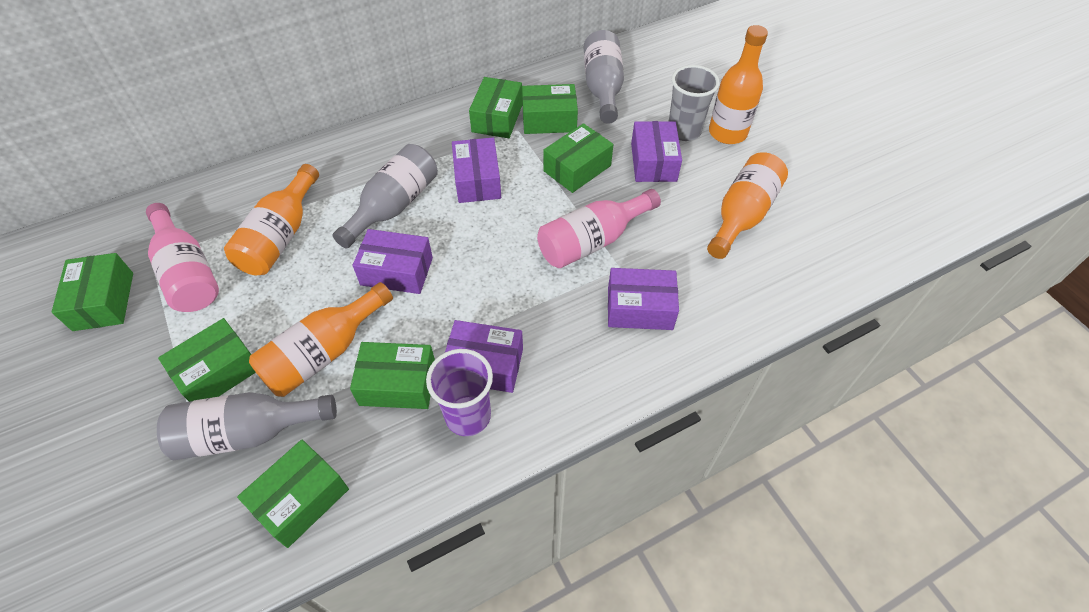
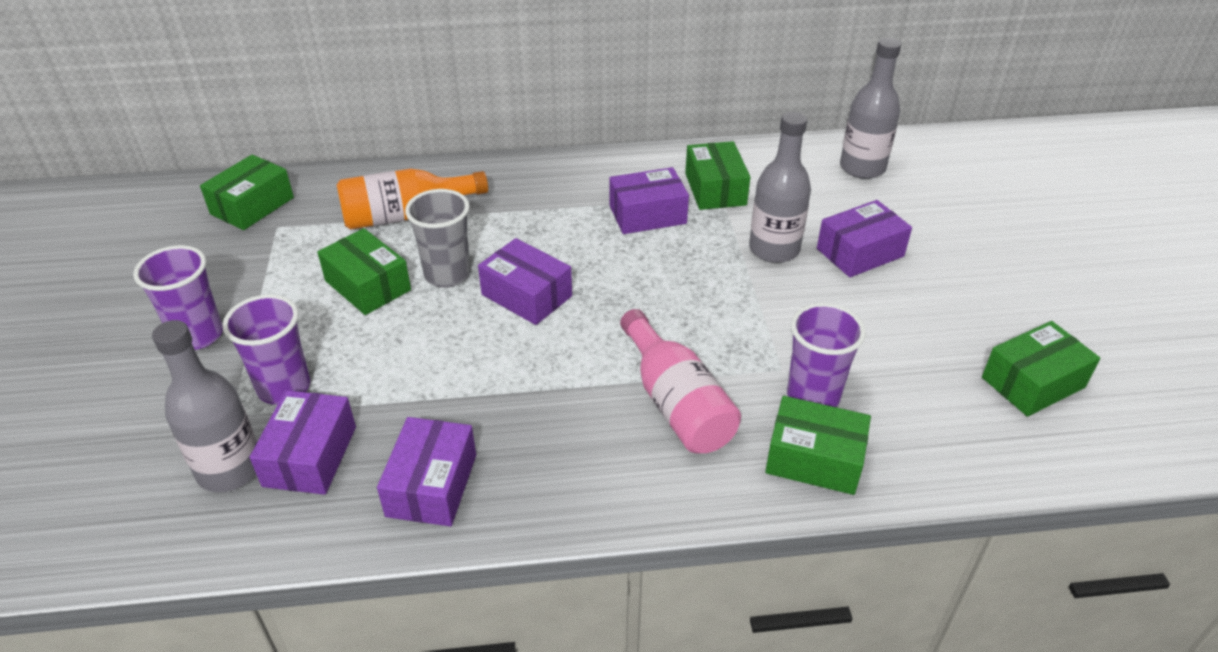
green box: 7 -> 5
orange bottle: 4 -> 1
pink bottle: 2 -> 1
purple cup: 1 -> 3

